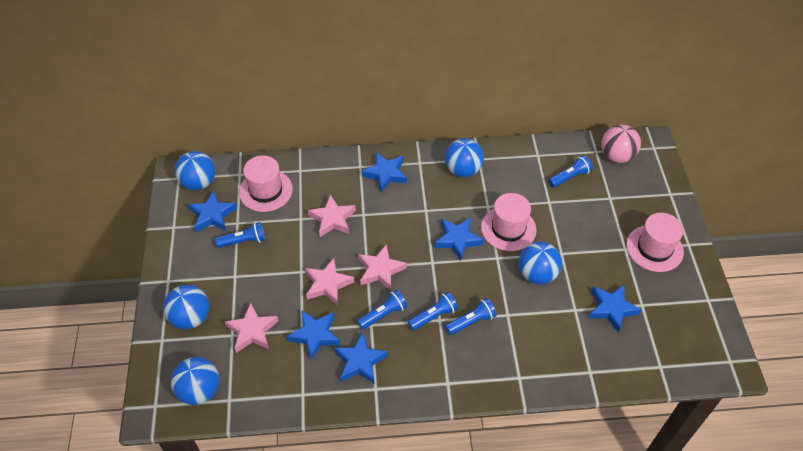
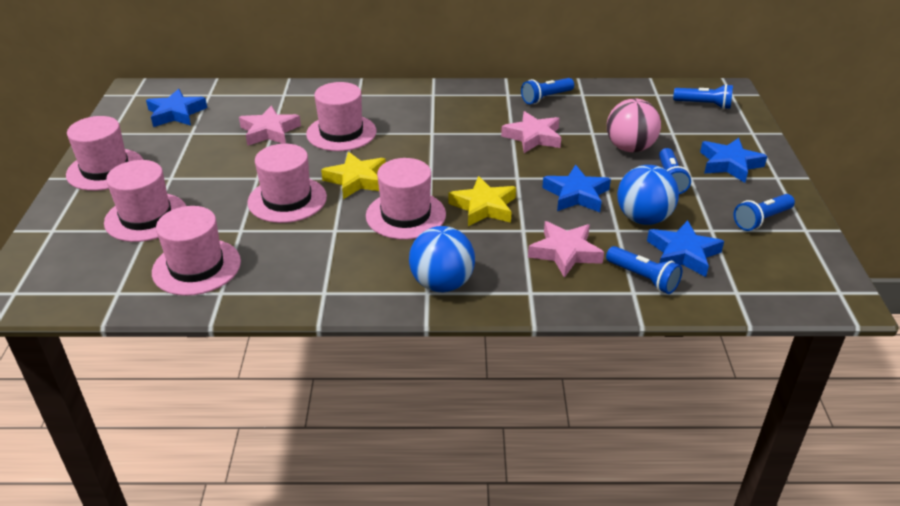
blue ball: 5 -> 2
blue star: 6 -> 4
pink hat: 3 -> 6
pink star: 4 -> 3
yellow star: 0 -> 2

